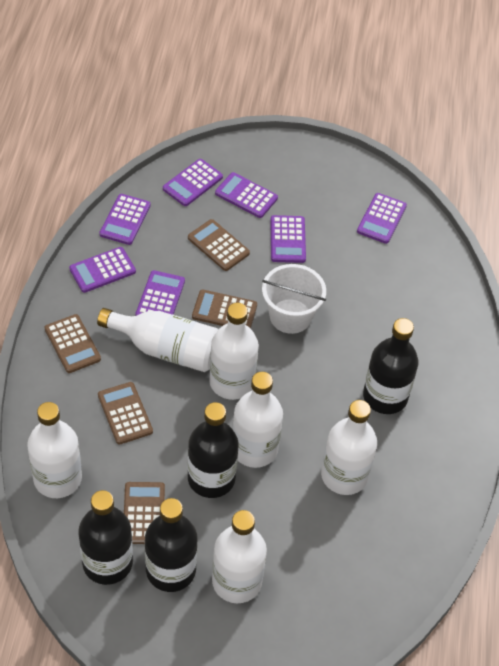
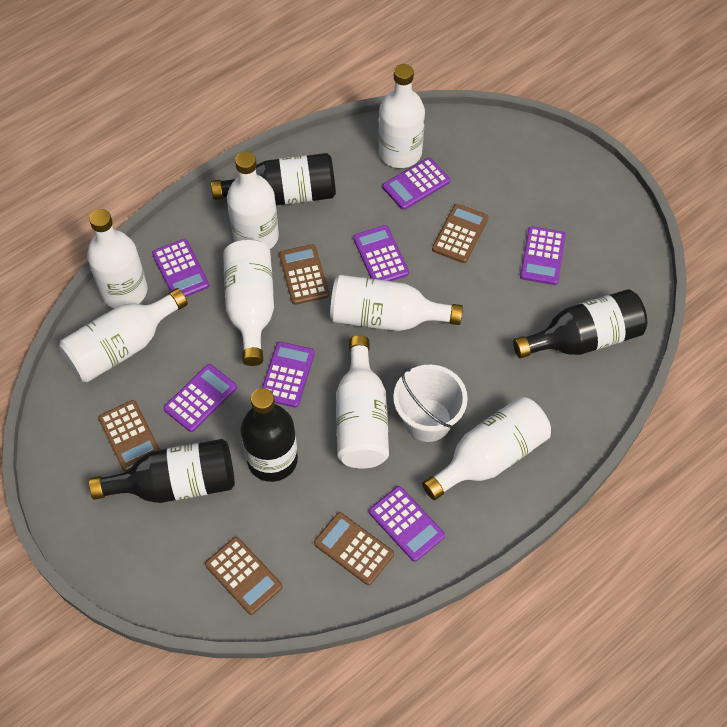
white bottle: 6 -> 8

